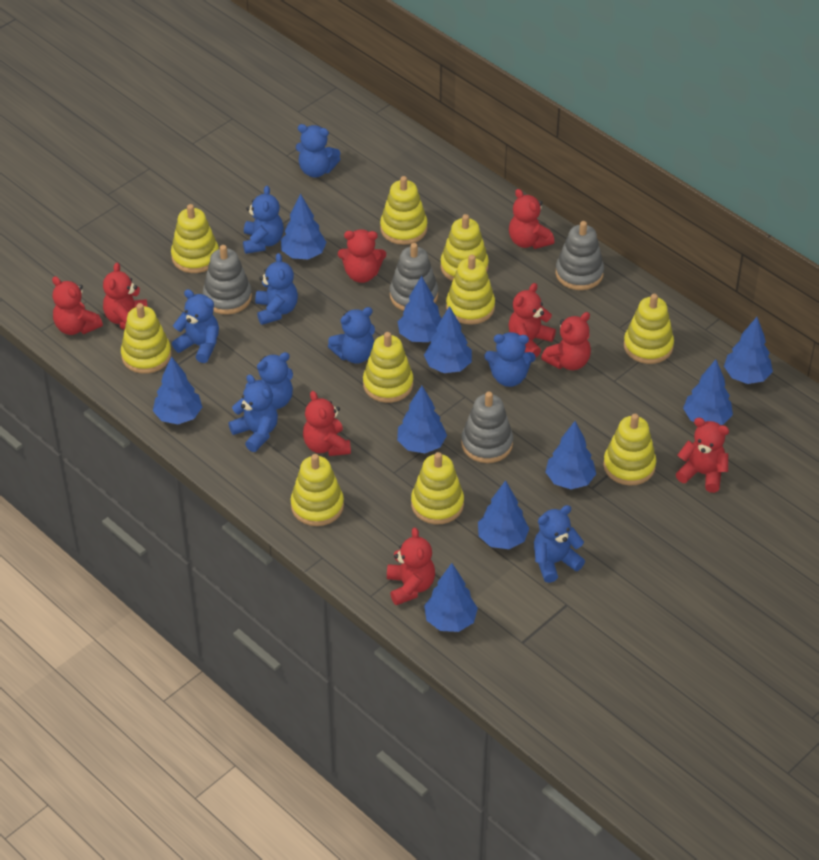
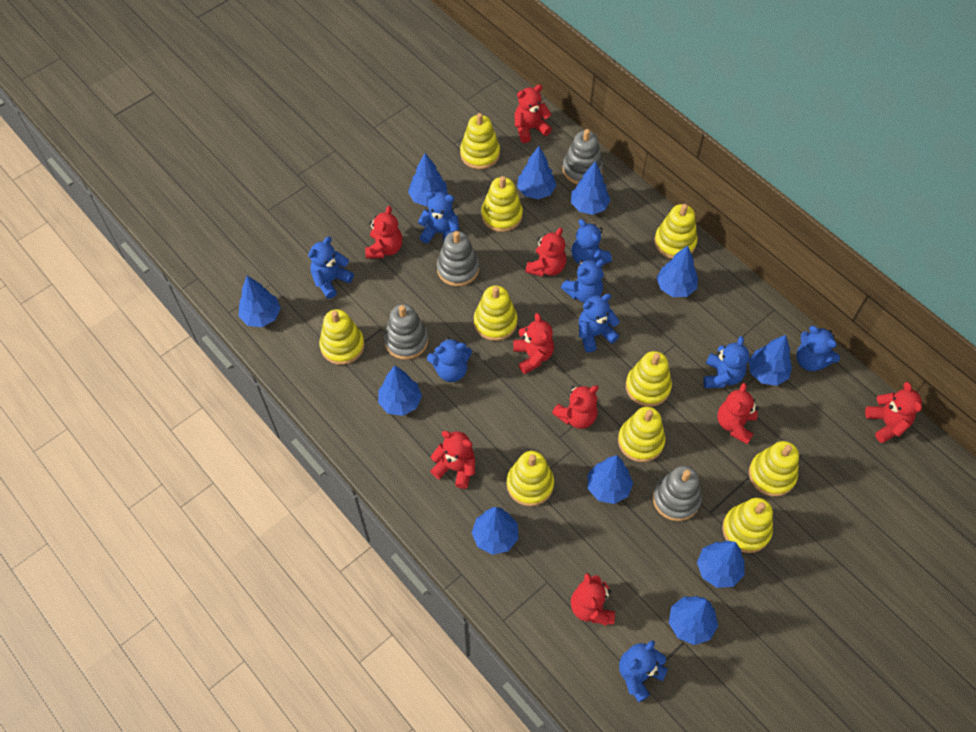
blue tree: 10 -> 11

